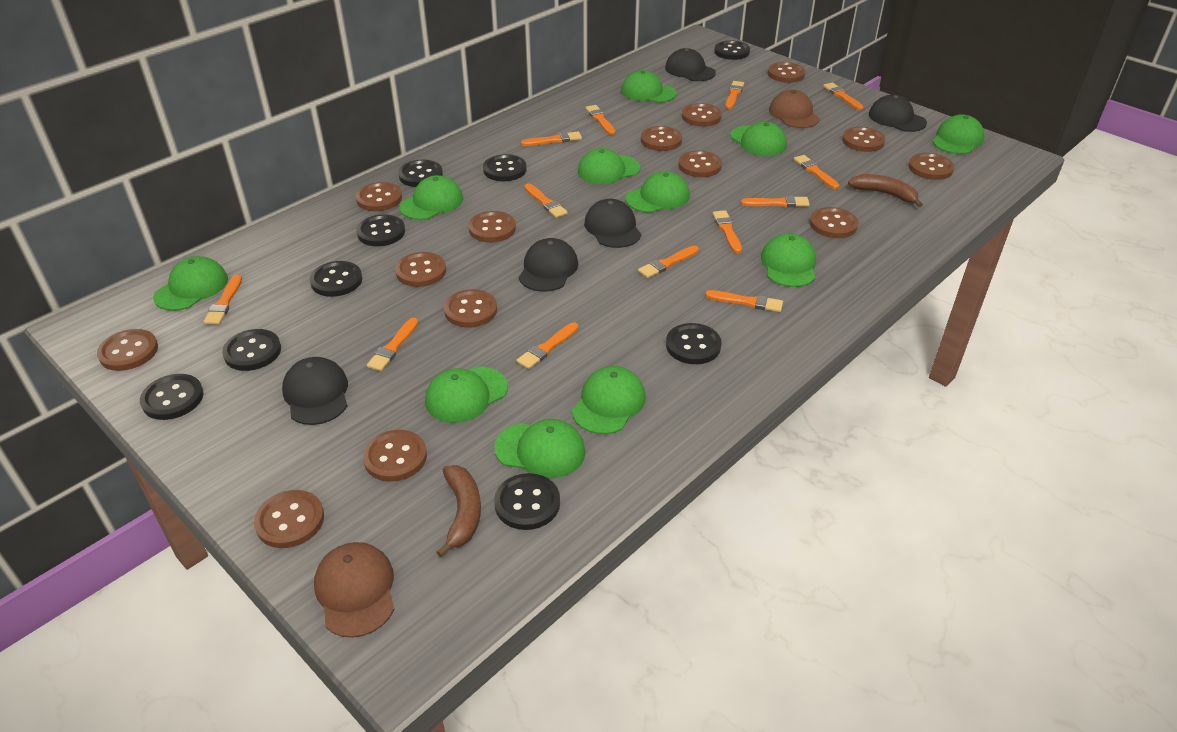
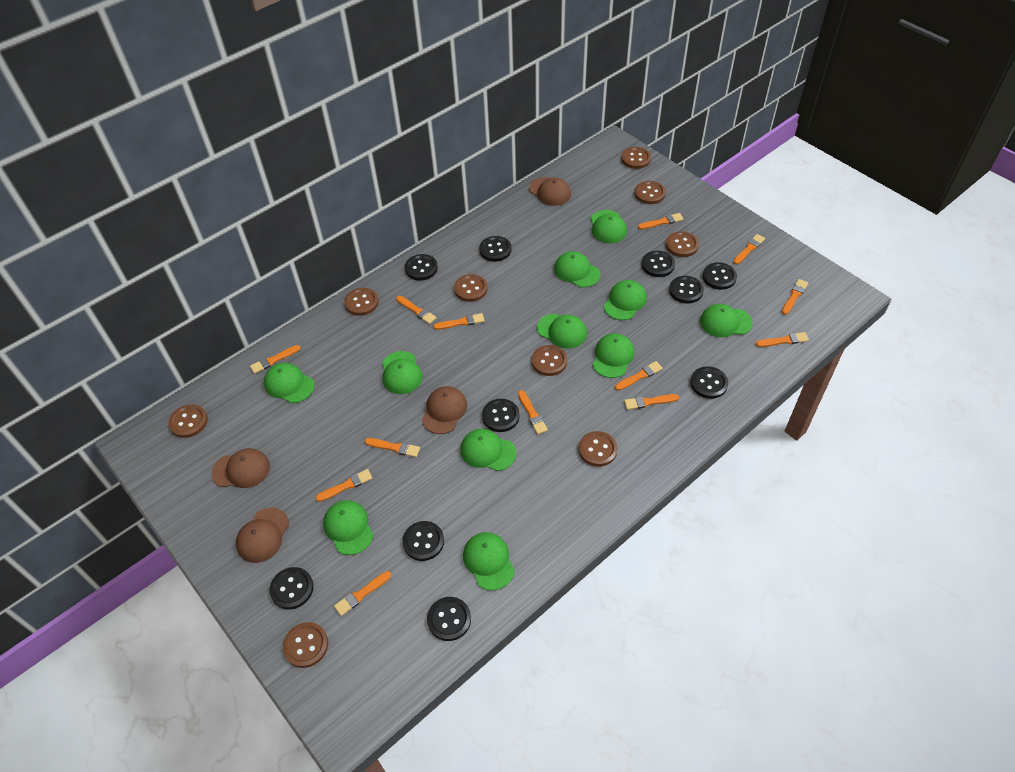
black button: 9 -> 10
black cap: 5 -> 0
brown banana: 2 -> 0
brown button: 14 -> 9
brown cap: 2 -> 4

